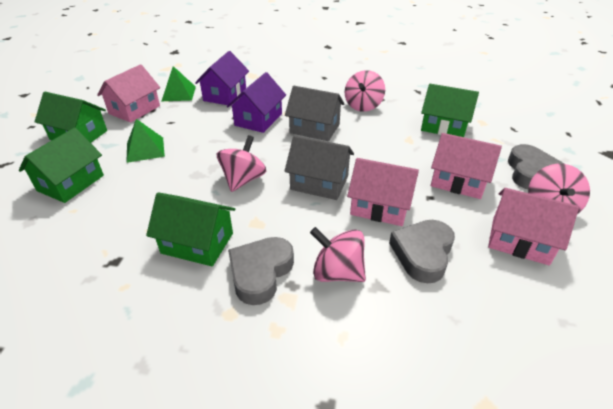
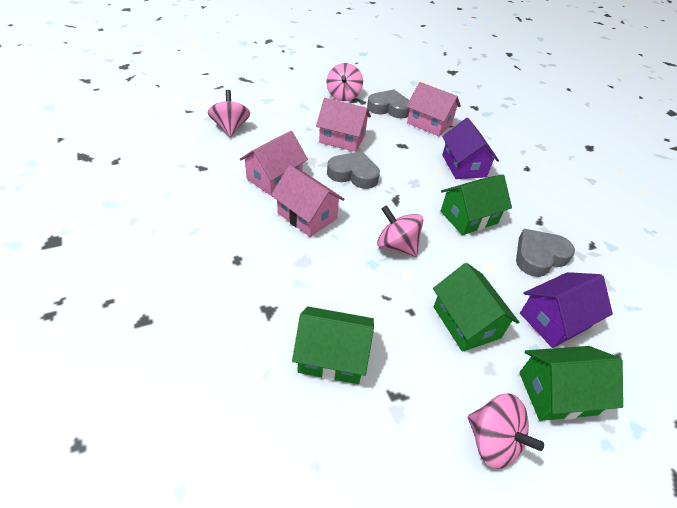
green pyramid: 2 -> 0
grey house: 2 -> 0

